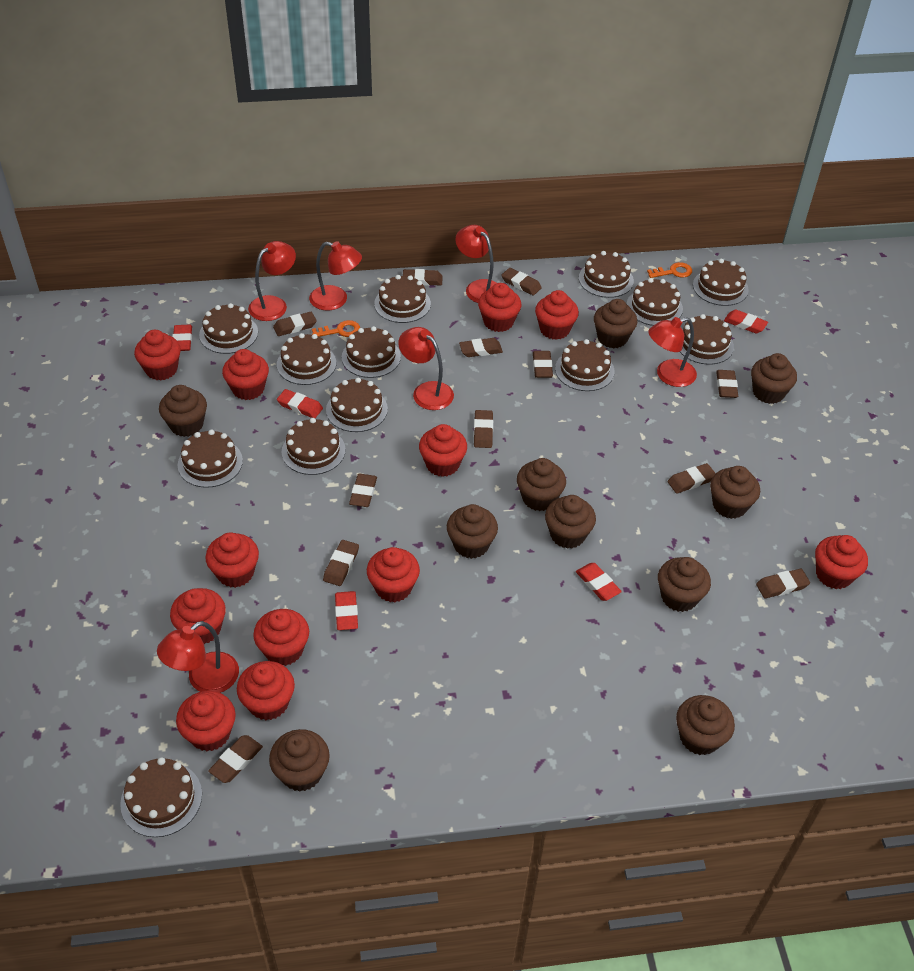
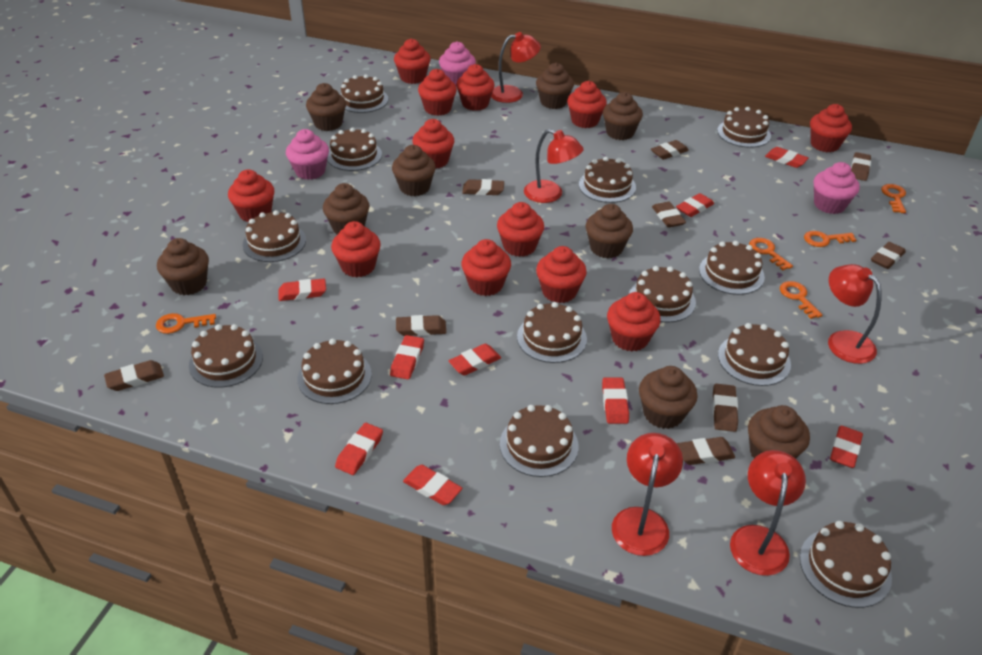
brown cupcake: 10 -> 9
brown eraser: 12 -> 9
orange key: 2 -> 5
pink cupcake: 0 -> 3
red eraser: 5 -> 9
red lamp: 6 -> 5

